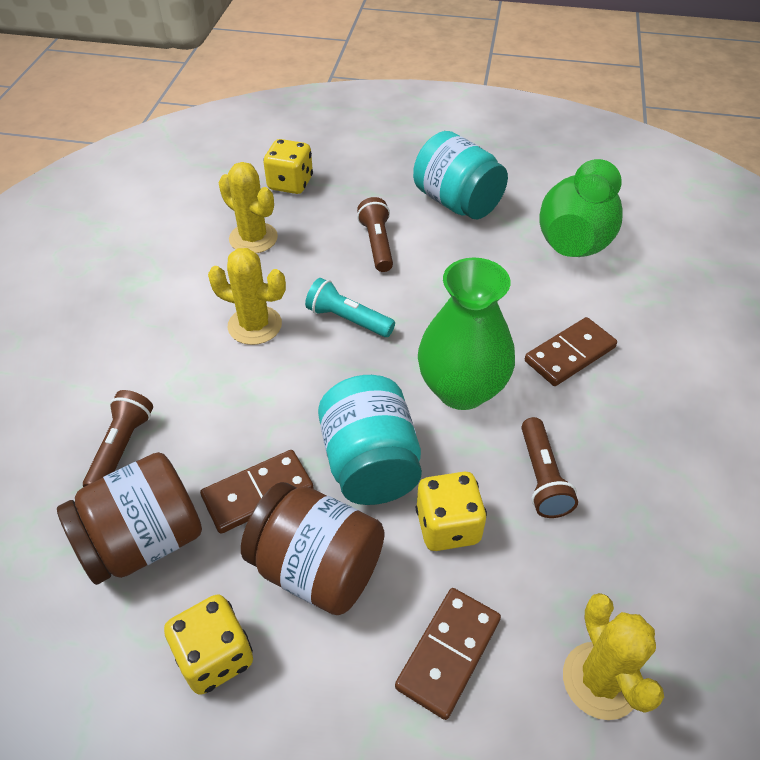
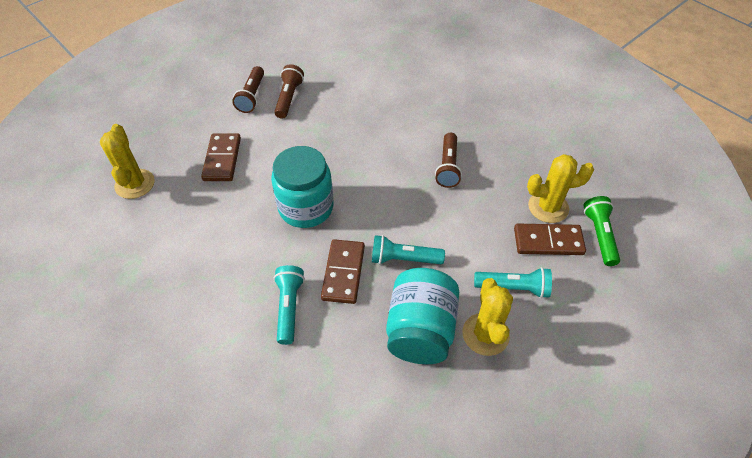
brown jar: 2 -> 0
green flashlight: 0 -> 1
green vase: 2 -> 0
turquoise flashlight: 1 -> 3
yellow dice: 3 -> 0

